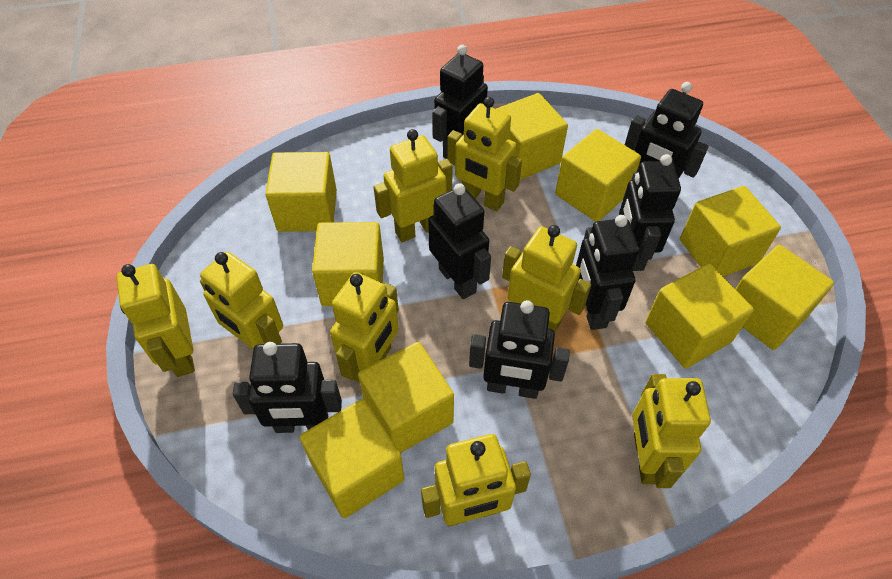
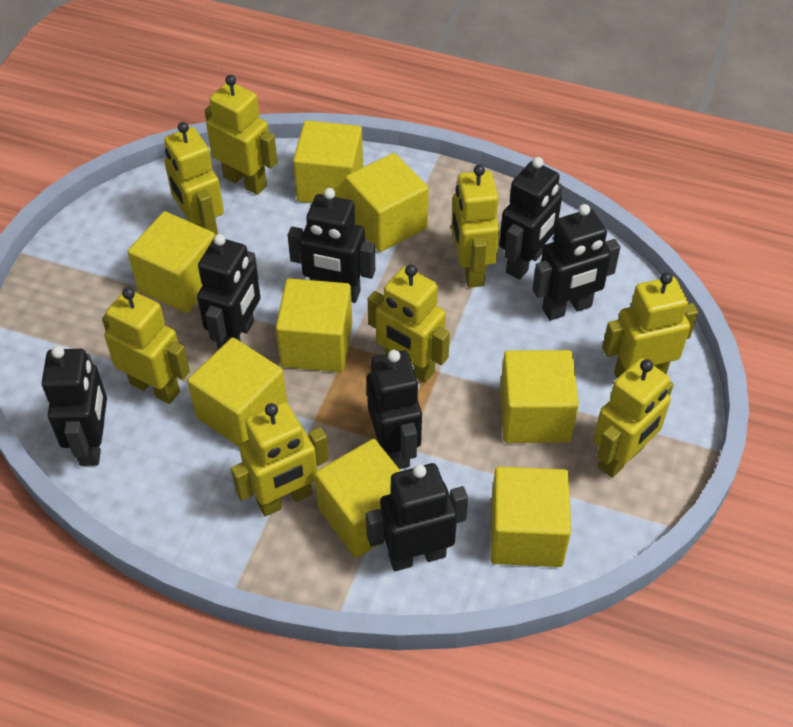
yellow cube: 9 -> 8

